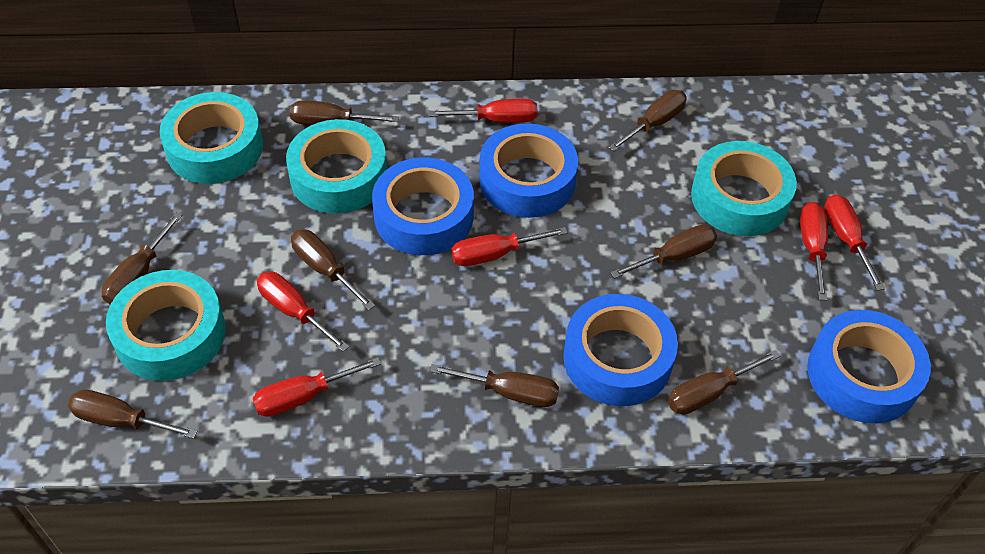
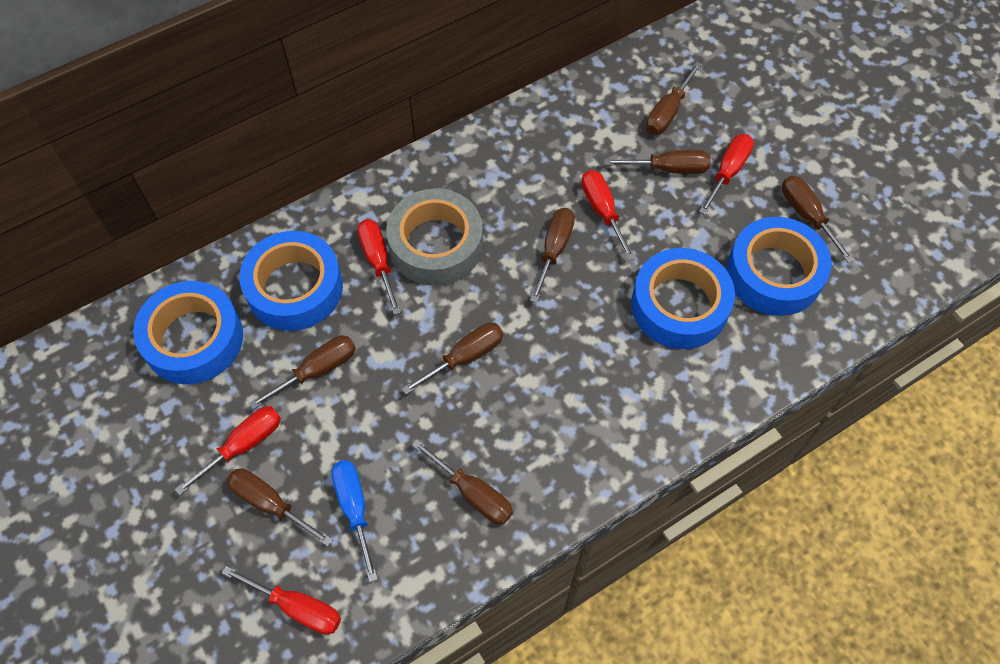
blue screwdriver: 0 -> 1
grey tape: 0 -> 1
red screwdriver: 6 -> 5
turquoise tape: 4 -> 0

